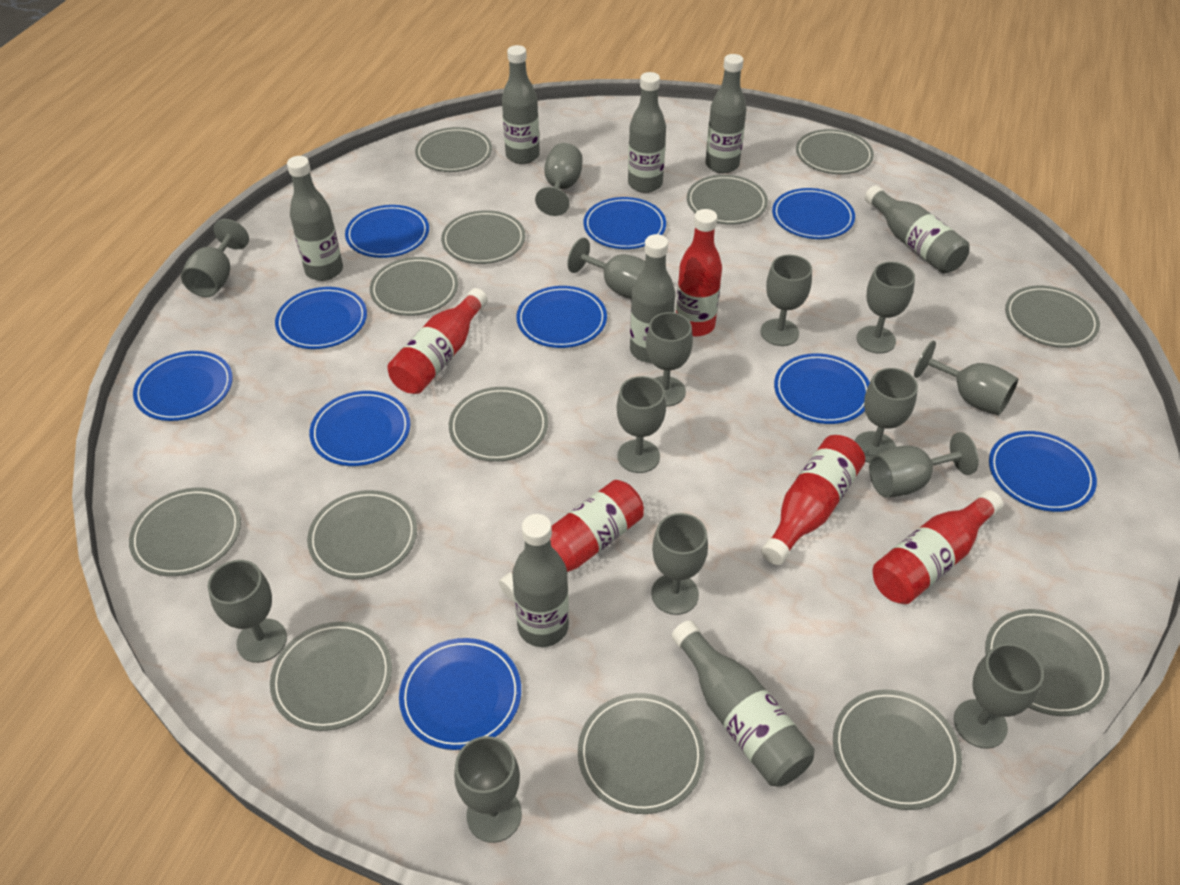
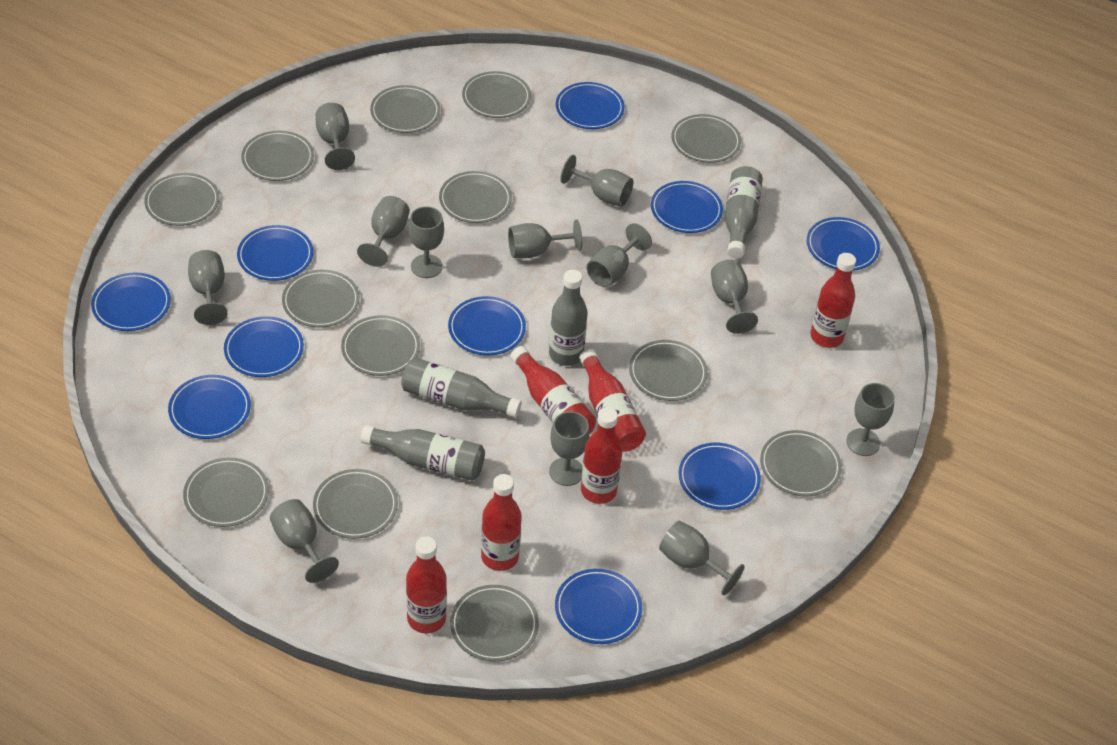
grey bottle: 8 -> 4
grey goblet: 14 -> 12
red bottle: 5 -> 6

